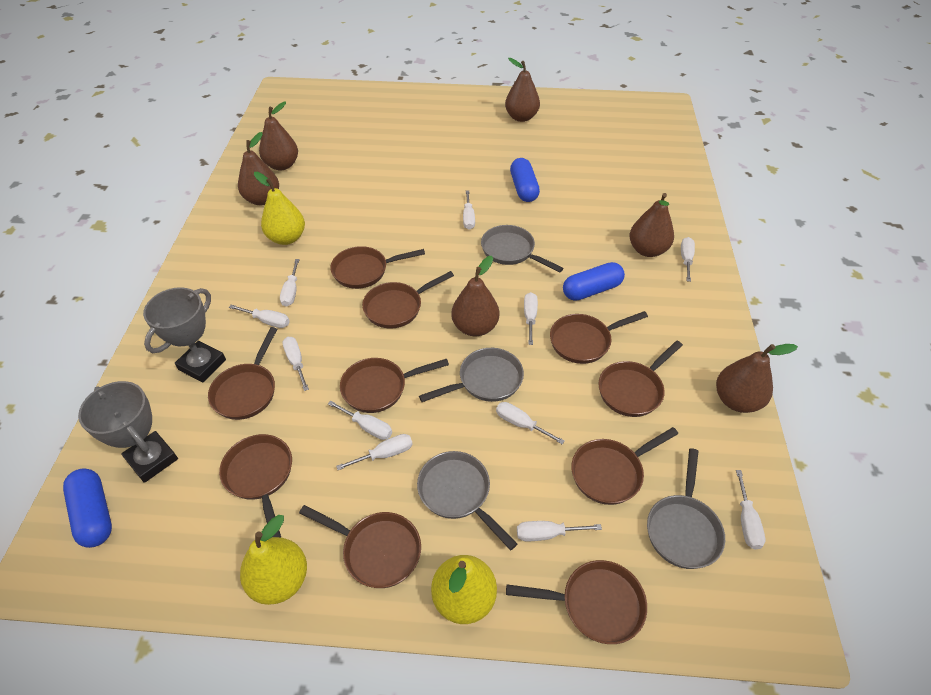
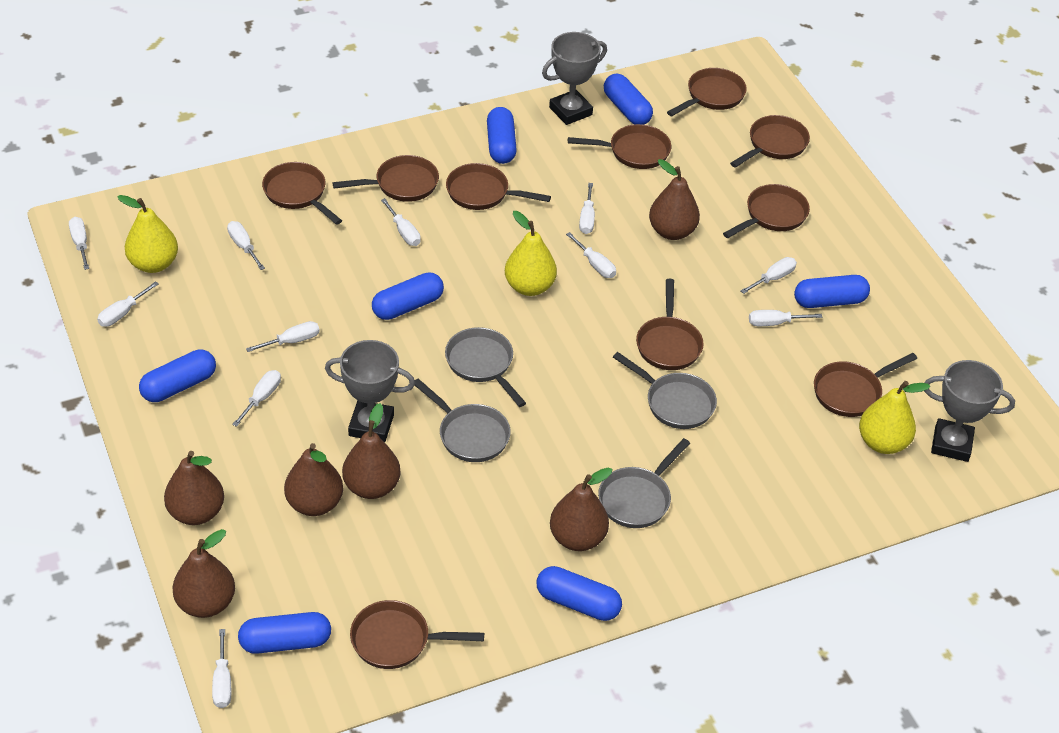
blue capsule: 3 -> 7
grey trophy: 2 -> 3

